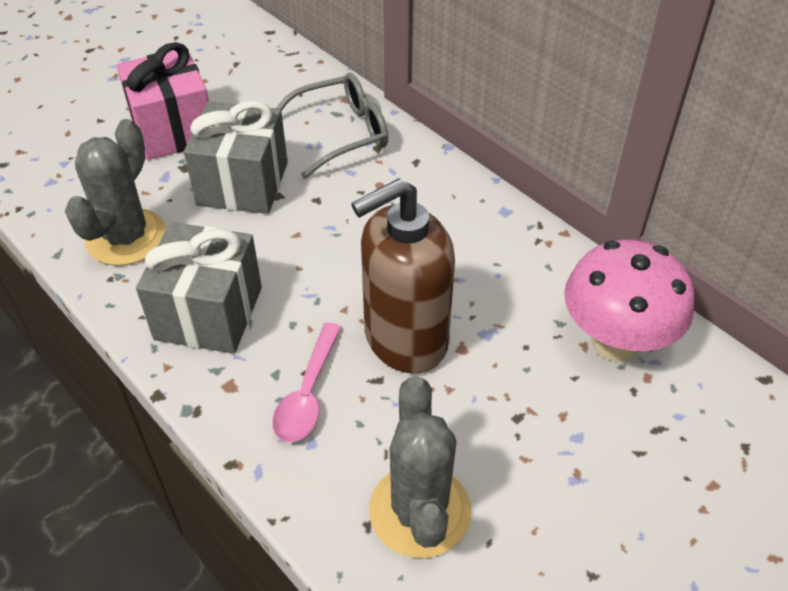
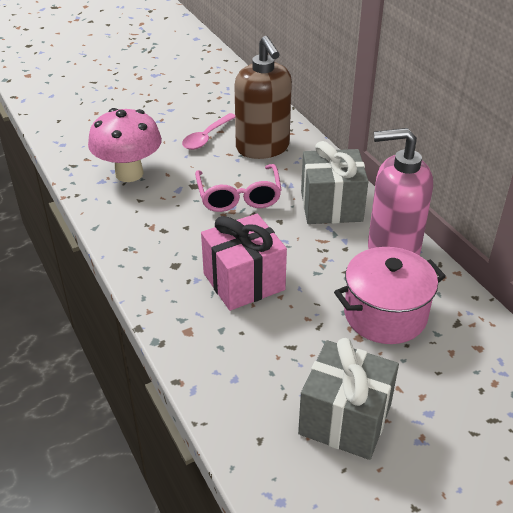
grey cactus: 2 -> 0
grey glasses: 1 -> 0
pink glasses: 0 -> 1
pink pot: 0 -> 1
pink soap dispenser: 0 -> 1

